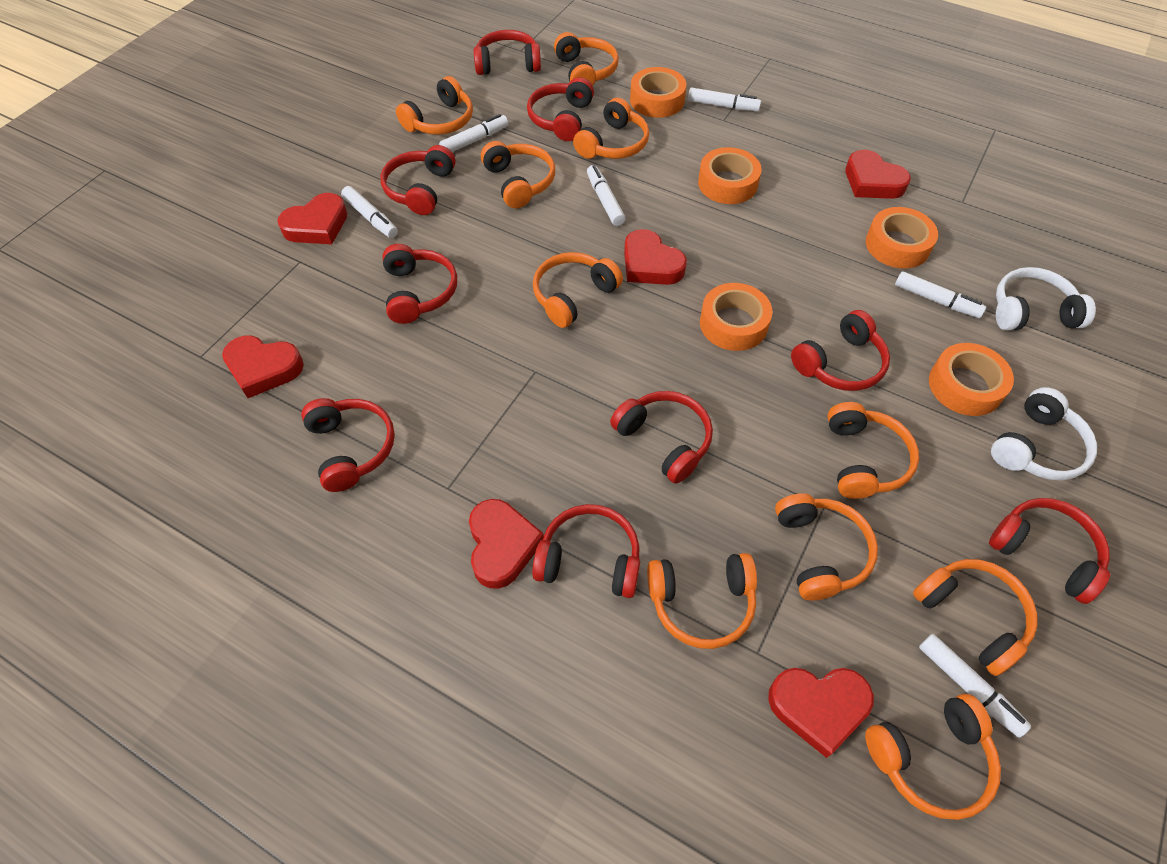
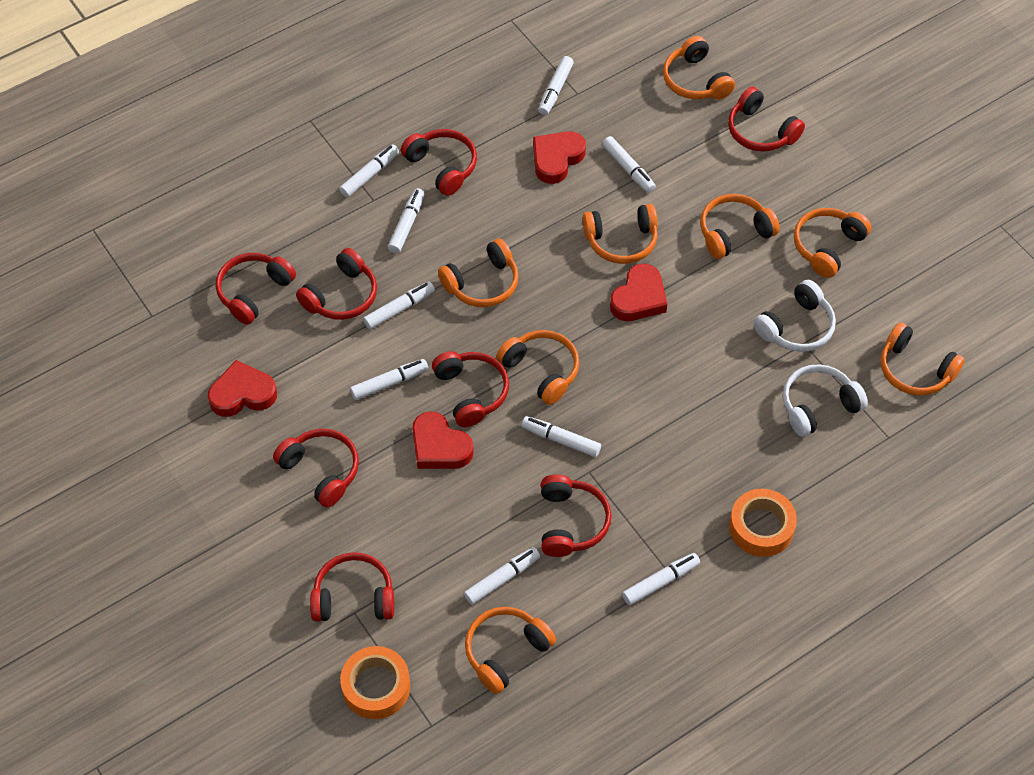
orange headphones: 10 -> 8
orange tape: 5 -> 2
red headphones: 9 -> 8
red heart: 6 -> 4
white marker: 6 -> 9

